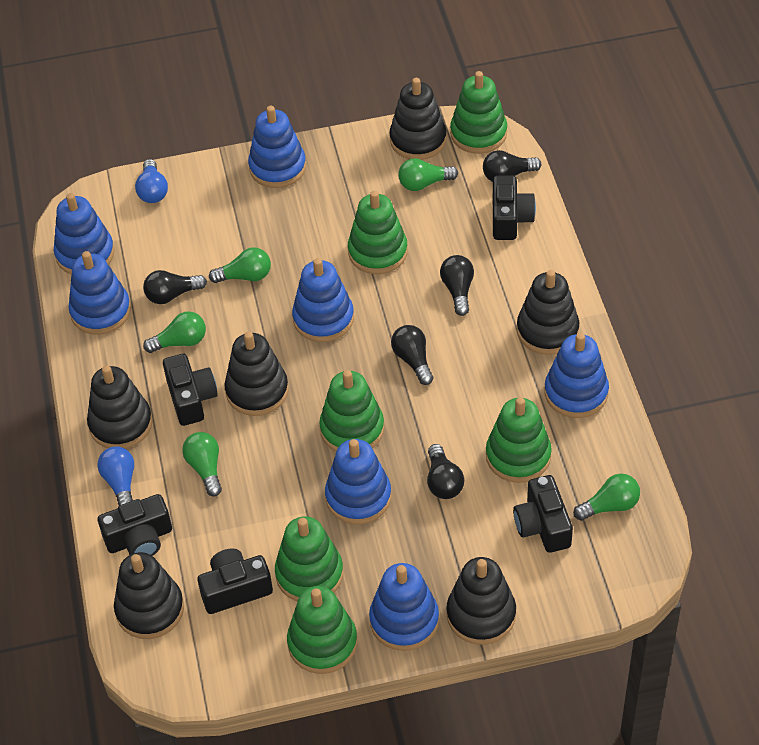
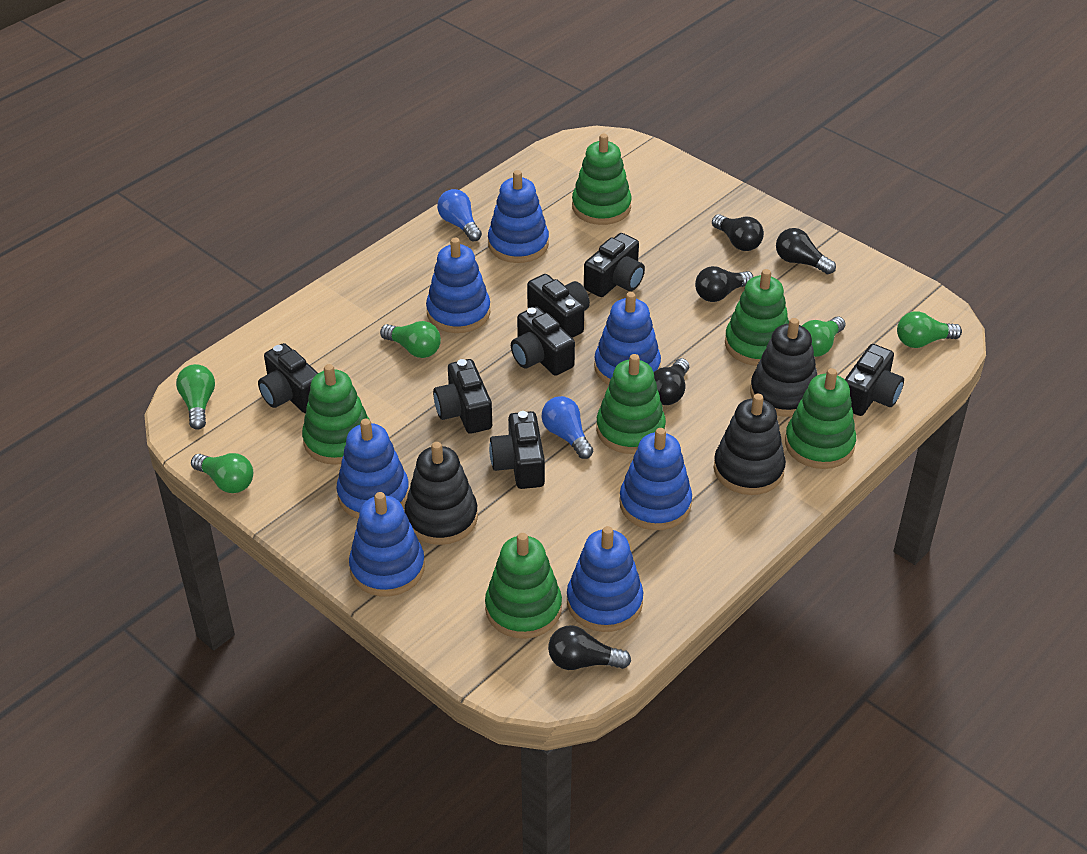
black camera: 5 -> 7
black stacking toy: 6 -> 3

